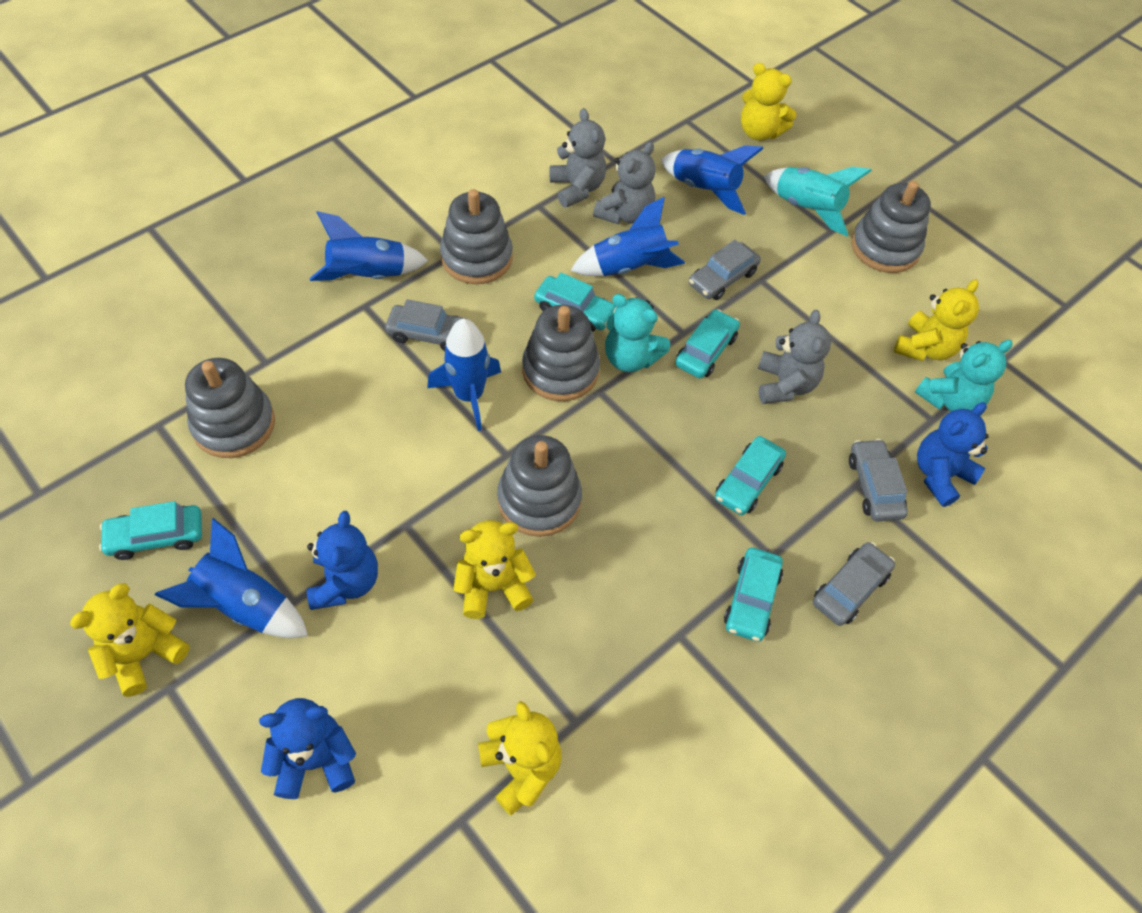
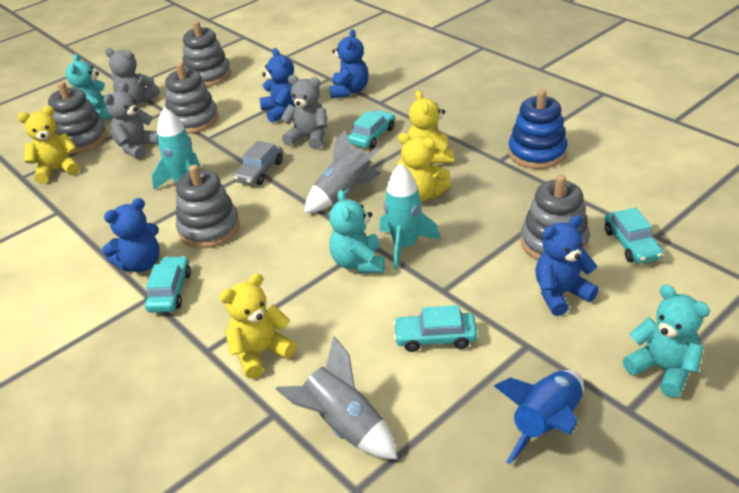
blue rocket: 5 -> 1
blue stacking toy: 0 -> 1
blue teddy bear: 3 -> 4
grey car: 4 -> 1
grey rocket: 0 -> 2
turquoise car: 5 -> 4
turquoise rocket: 1 -> 2
turquoise teddy bear: 2 -> 3
yellow teddy bear: 5 -> 4

